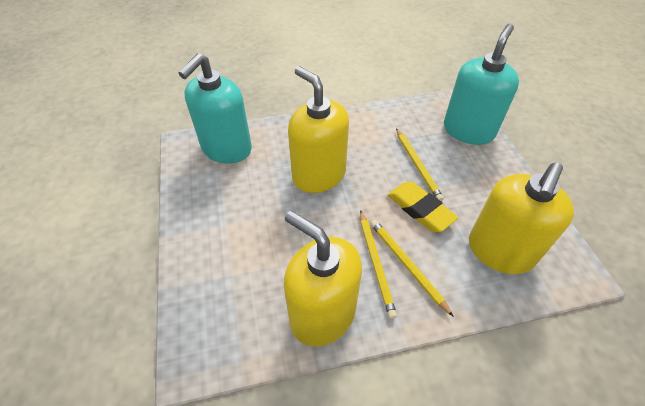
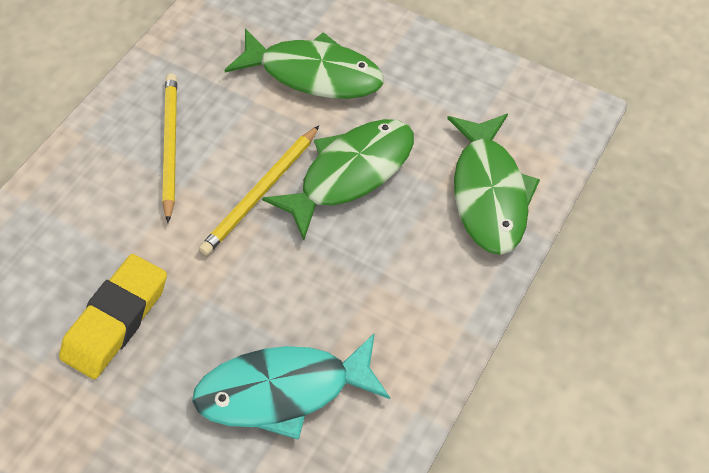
green fish: 0 -> 3
turquoise fish: 0 -> 1
turquoise soap dispenser: 2 -> 0
yellow pencil: 3 -> 2
yellow soap dispenser: 3 -> 0

